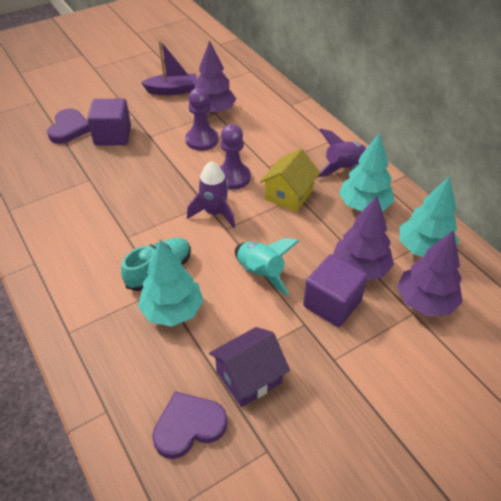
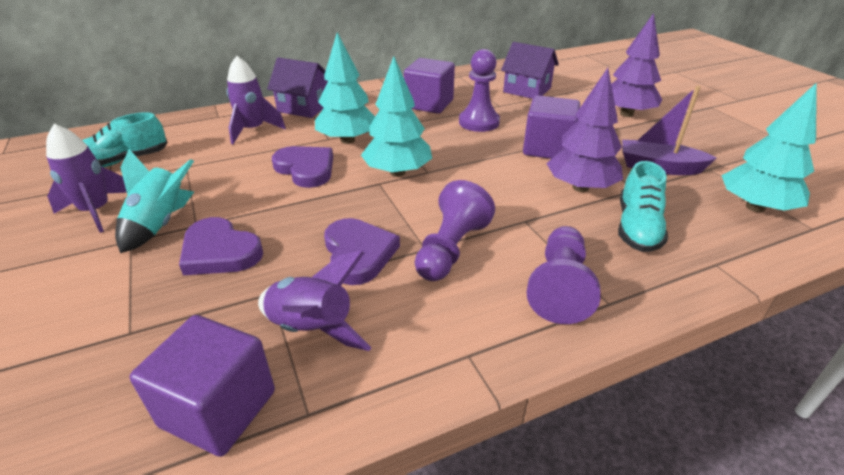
purple cube: 2 -> 3
purple heart: 2 -> 3
purple house: 1 -> 2
purple pawn: 2 -> 3
purple rocket: 2 -> 3
purple tree: 3 -> 2
turquoise shoe: 1 -> 2
yellow house: 1 -> 0

